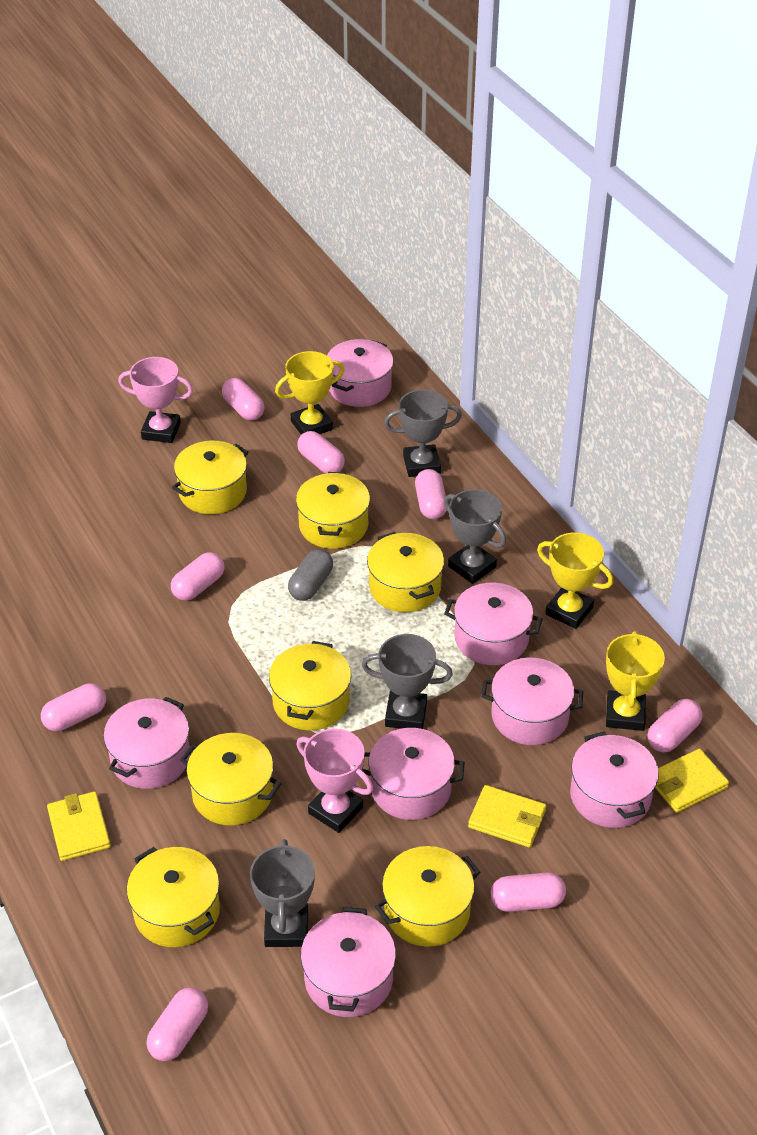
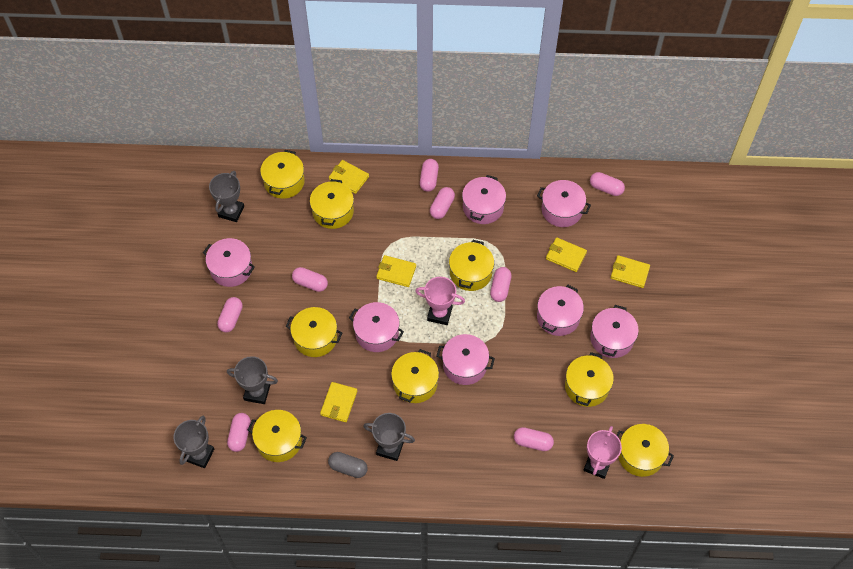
yellow pot: 7 -> 8
yellow trophy: 3 -> 0
yellow wallet: 3 -> 5

